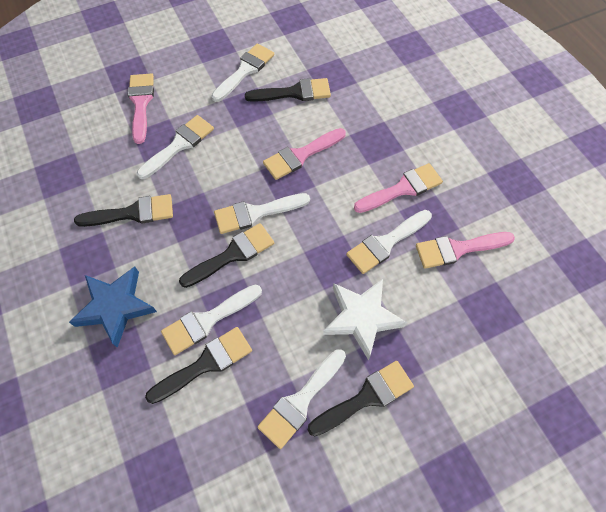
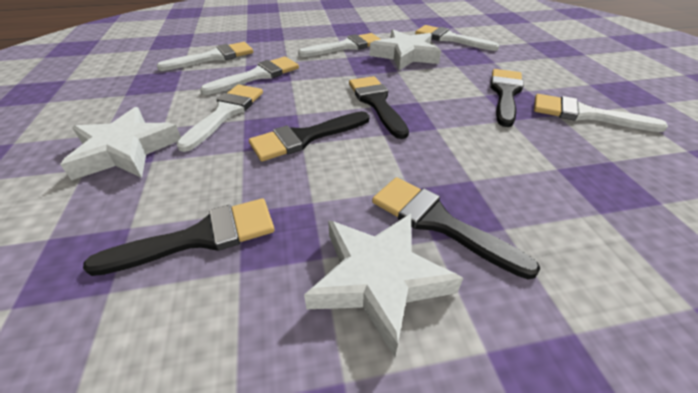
blue star: 1 -> 0
pink brush: 4 -> 0
white star: 1 -> 3

